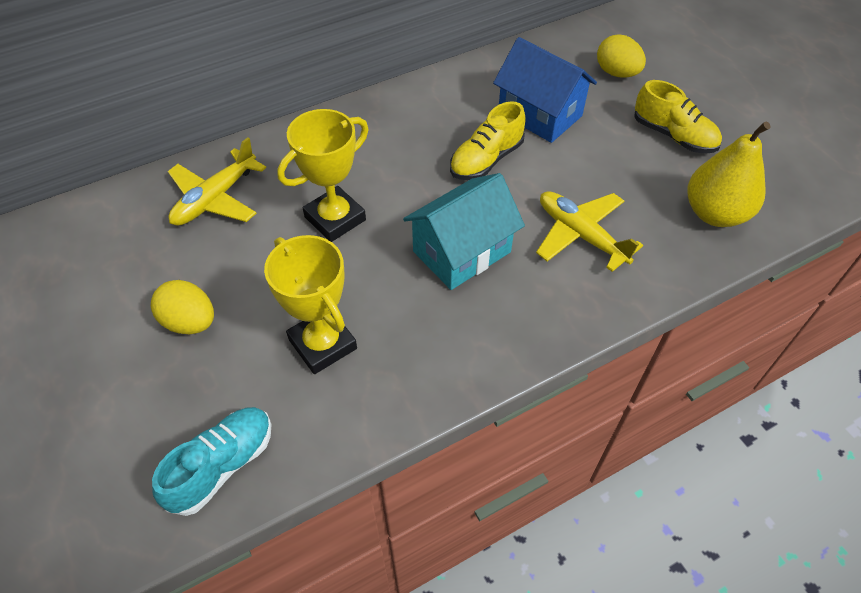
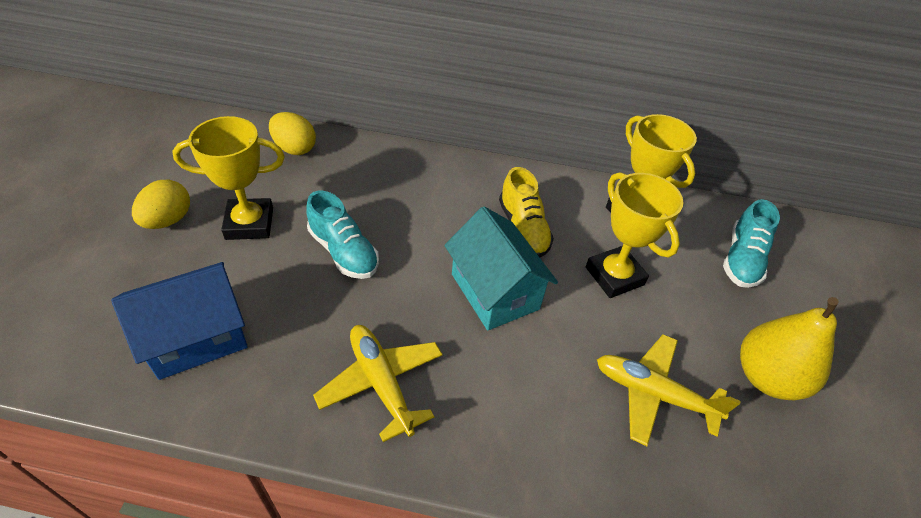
turquoise shoe: 1 -> 2
yellow shoe: 2 -> 1
yellow trophy: 2 -> 3

